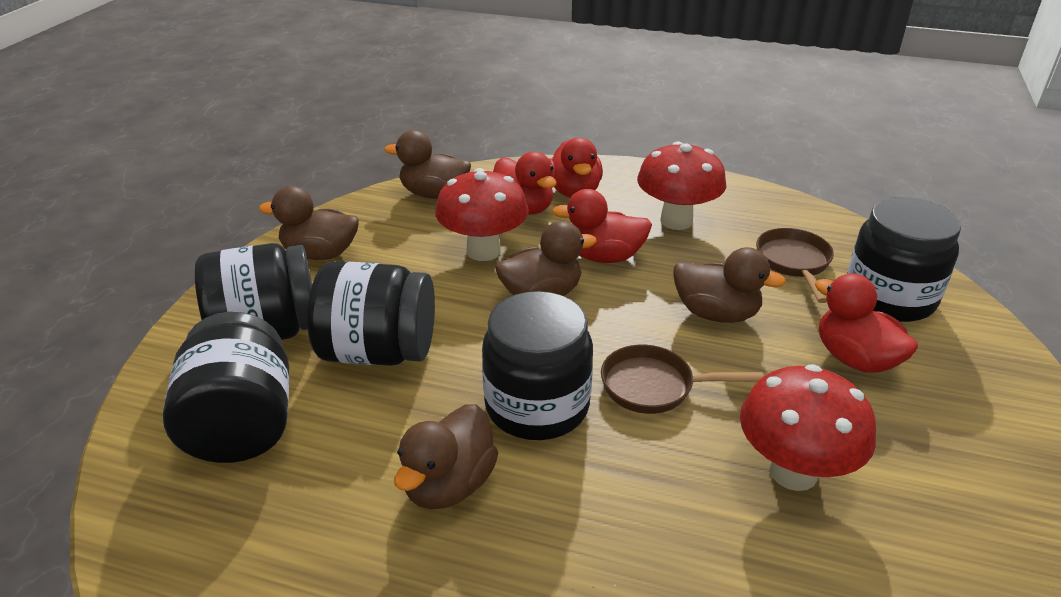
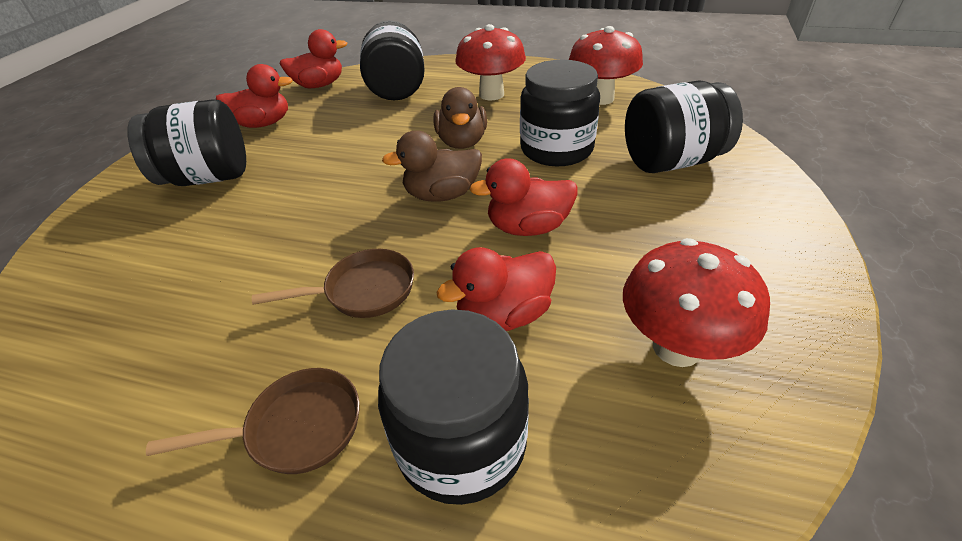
brown duck: 5 -> 2

